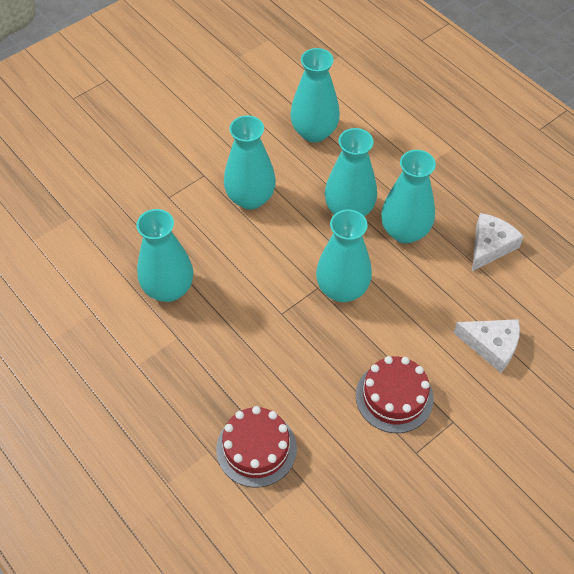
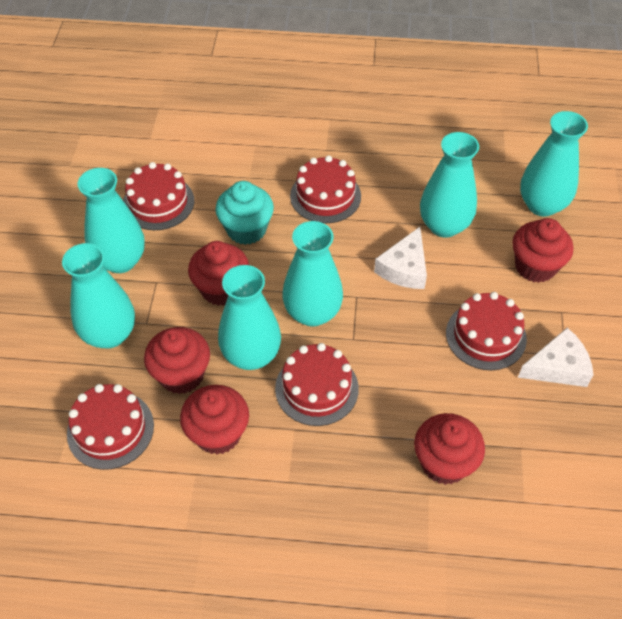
red cake: 2 -> 5
red cupcake: 0 -> 5
turquoise cupcake: 0 -> 1

